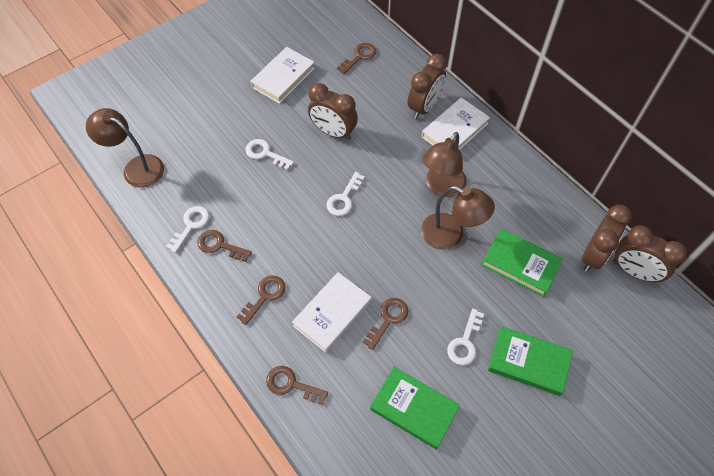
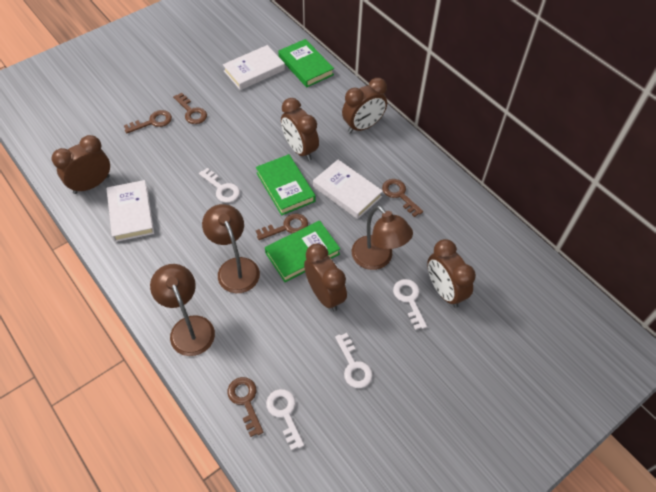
brown clock: 4 -> 5

